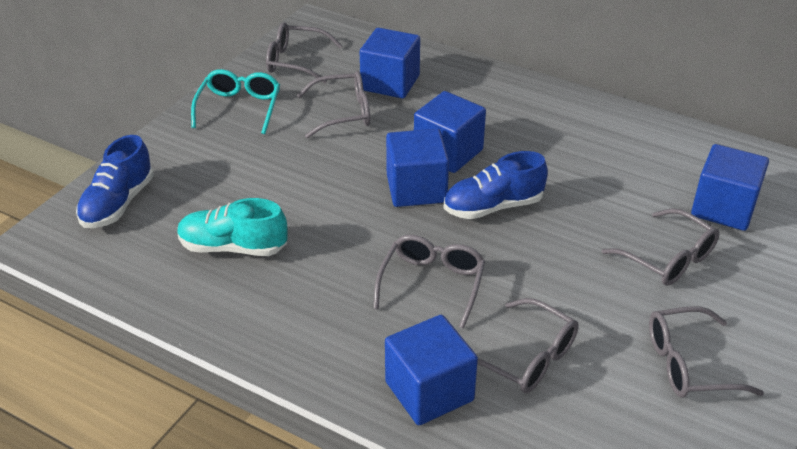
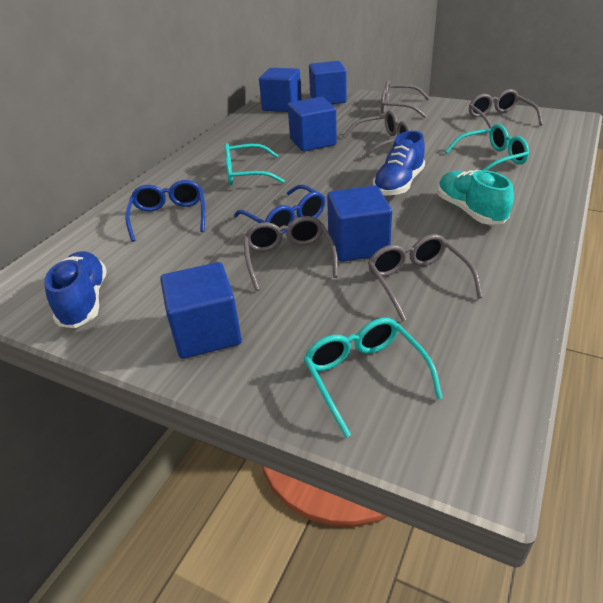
blue glasses: 0 -> 2
grey glasses: 6 -> 5
turquoise glasses: 1 -> 3

